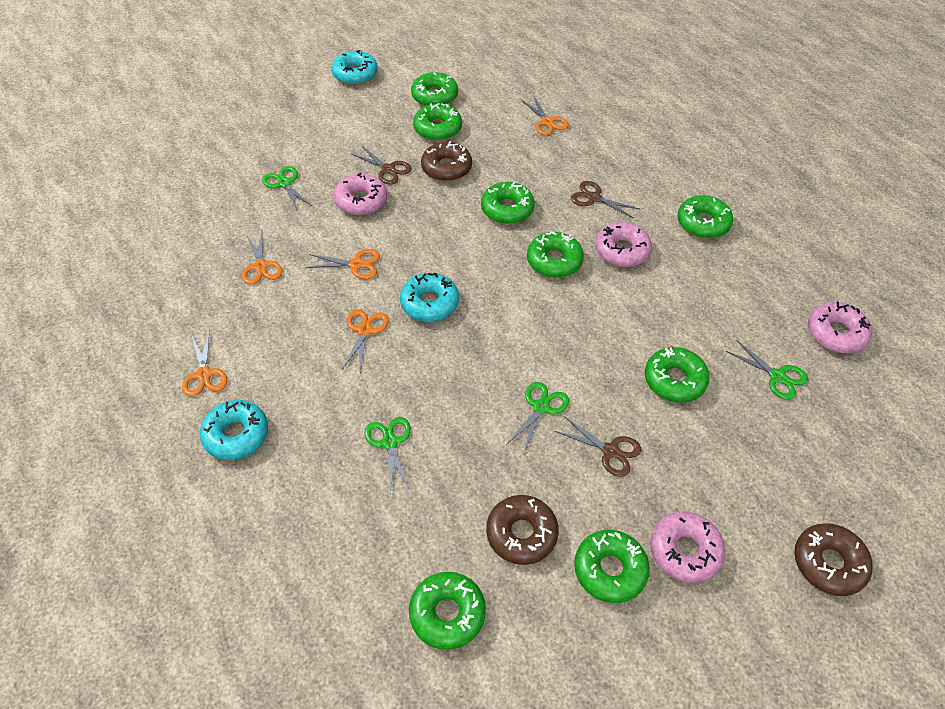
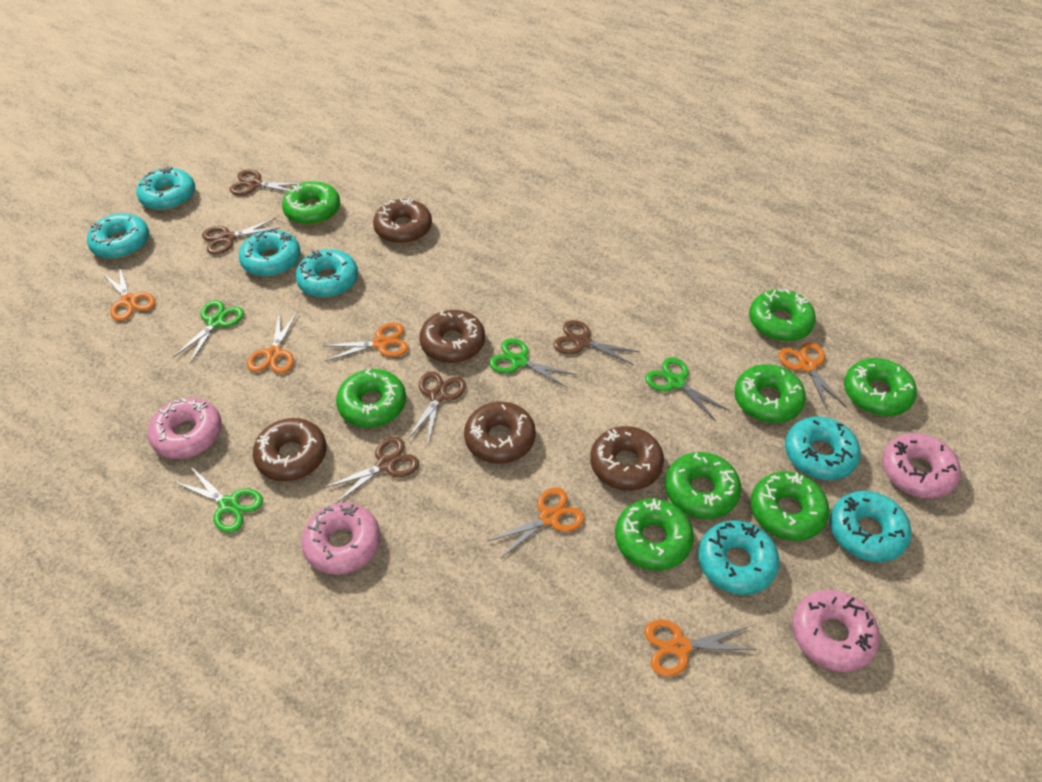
brown donut: 3 -> 5
brown scissors: 3 -> 5
orange scissors: 5 -> 6
turquoise donut: 3 -> 7

